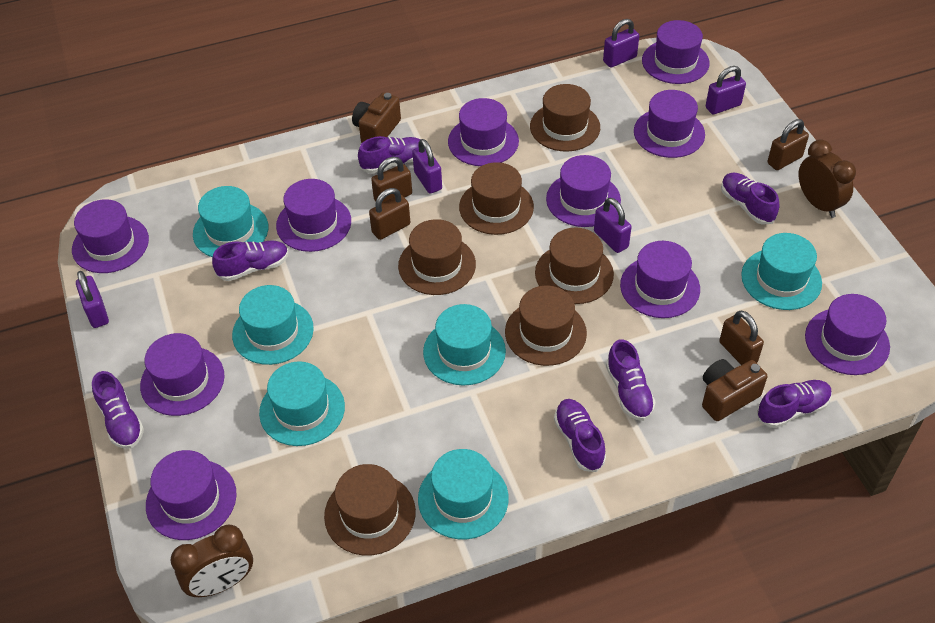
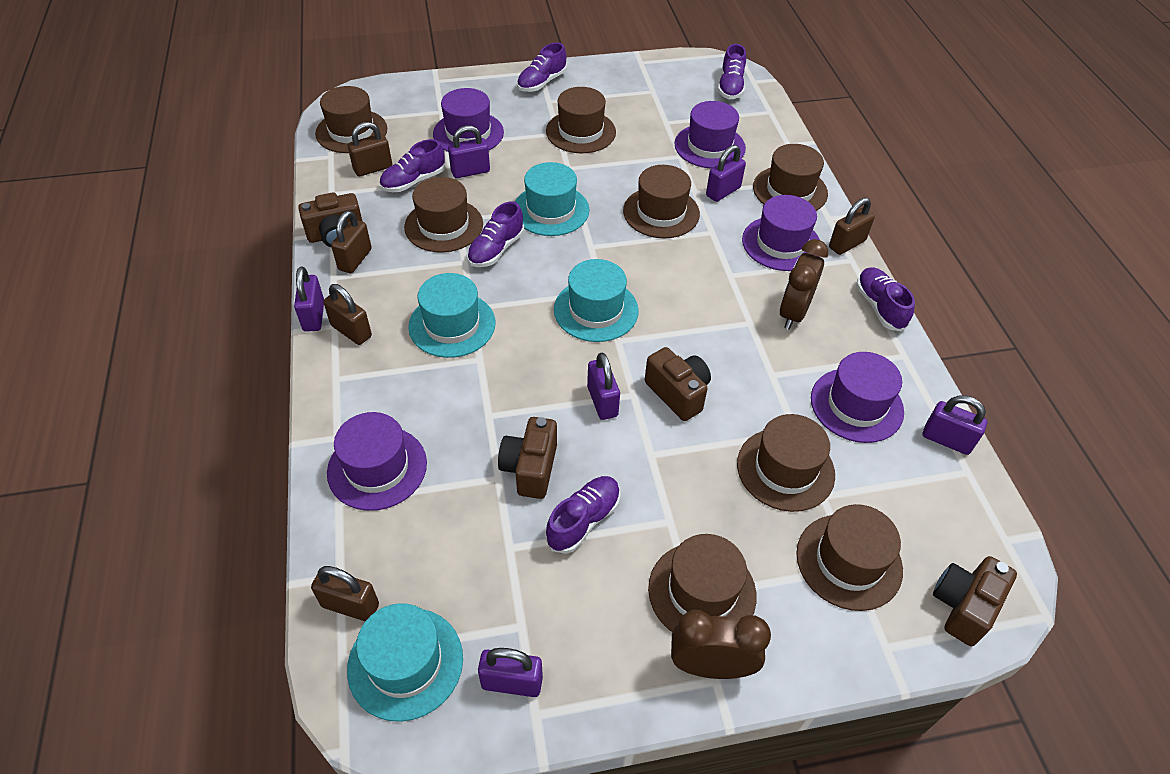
brown camera: 2 -> 4
brown hat: 6 -> 8
brown padlock: 4 -> 5
purple hat: 10 -> 5
purple padlock: 5 -> 6
purple shoe: 7 -> 6
turquoise hat: 6 -> 4

